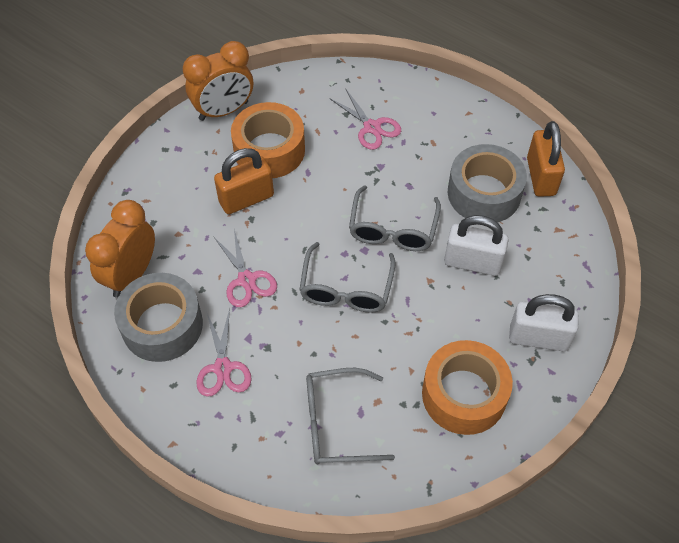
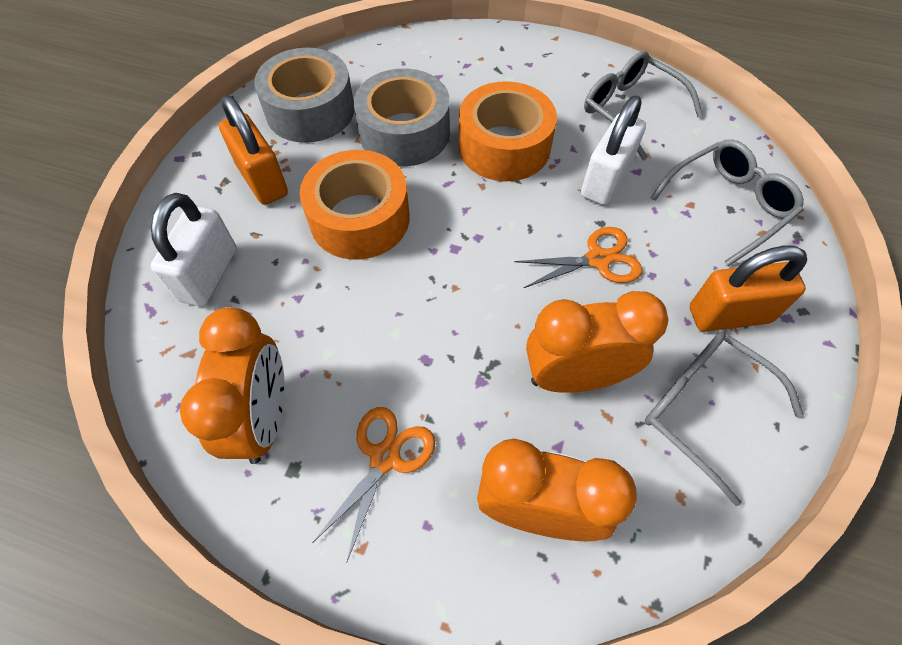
orange clock: 2 -> 3
orange scissors: 0 -> 2
pink scissors: 3 -> 0

